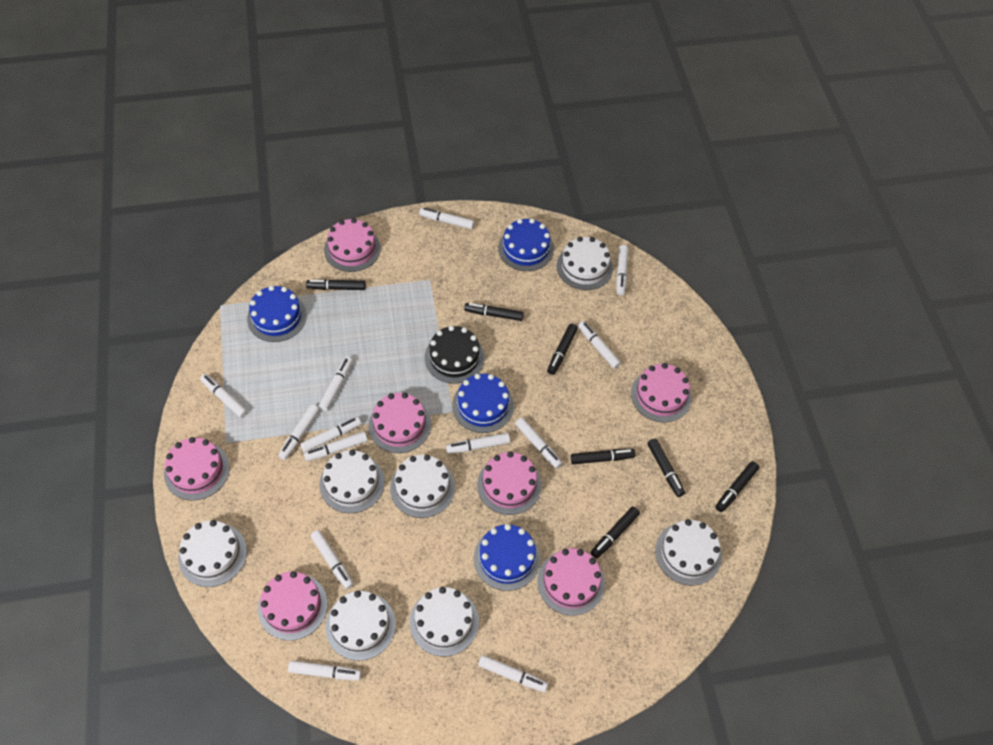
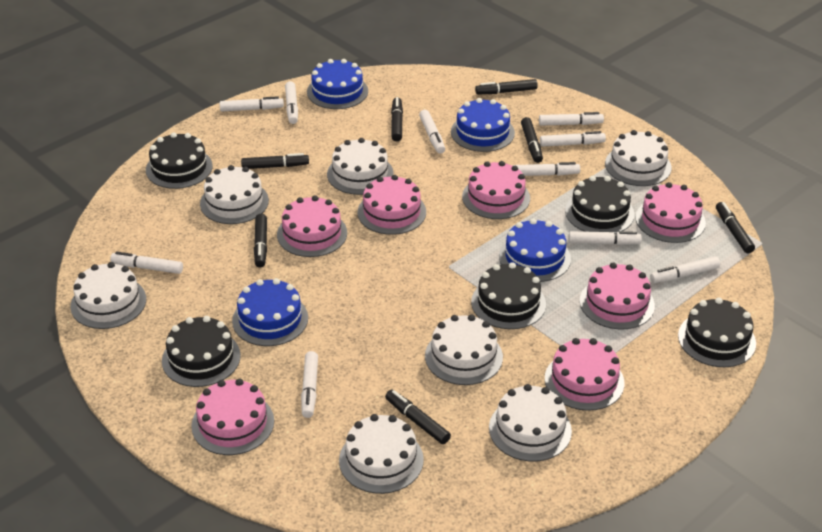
black cake: 1 -> 5
white marker: 13 -> 10

